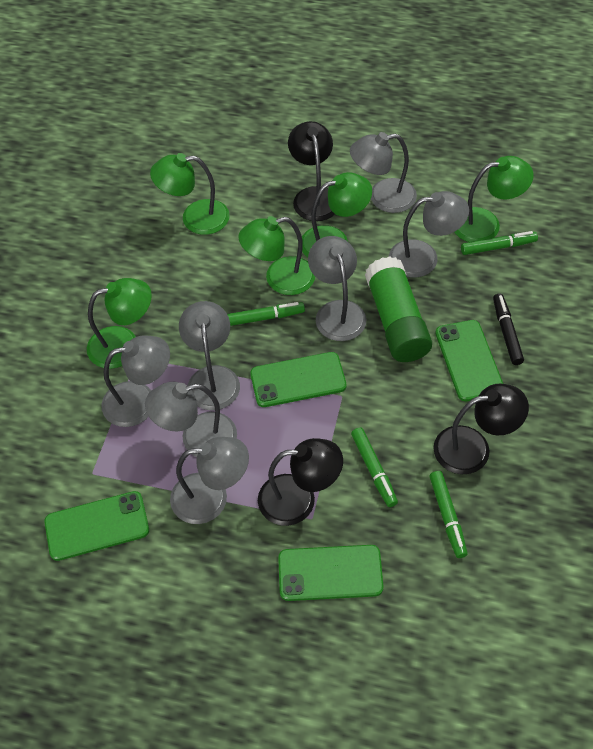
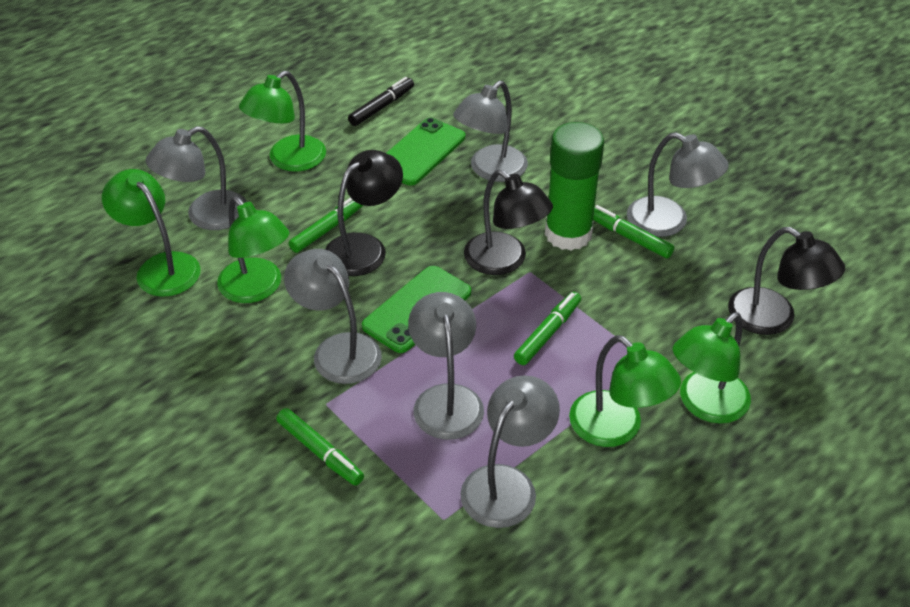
green phone: 4 -> 2
grey lamp: 7 -> 6

